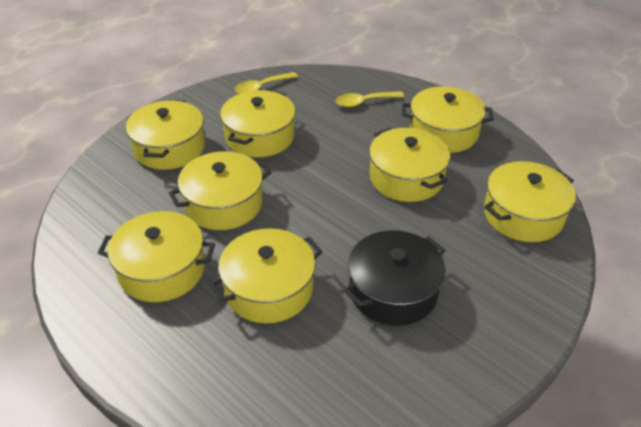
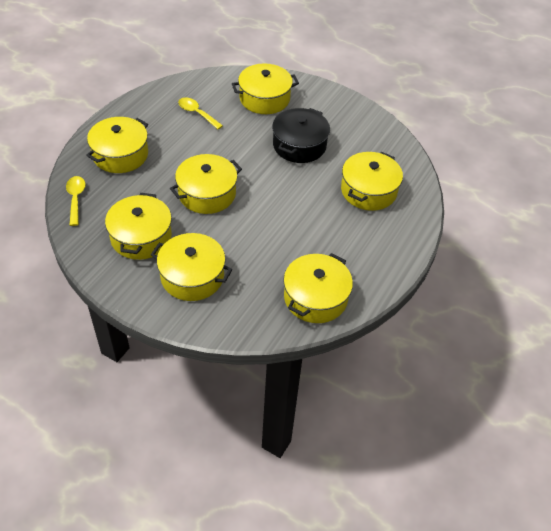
yellow pot: 8 -> 7

